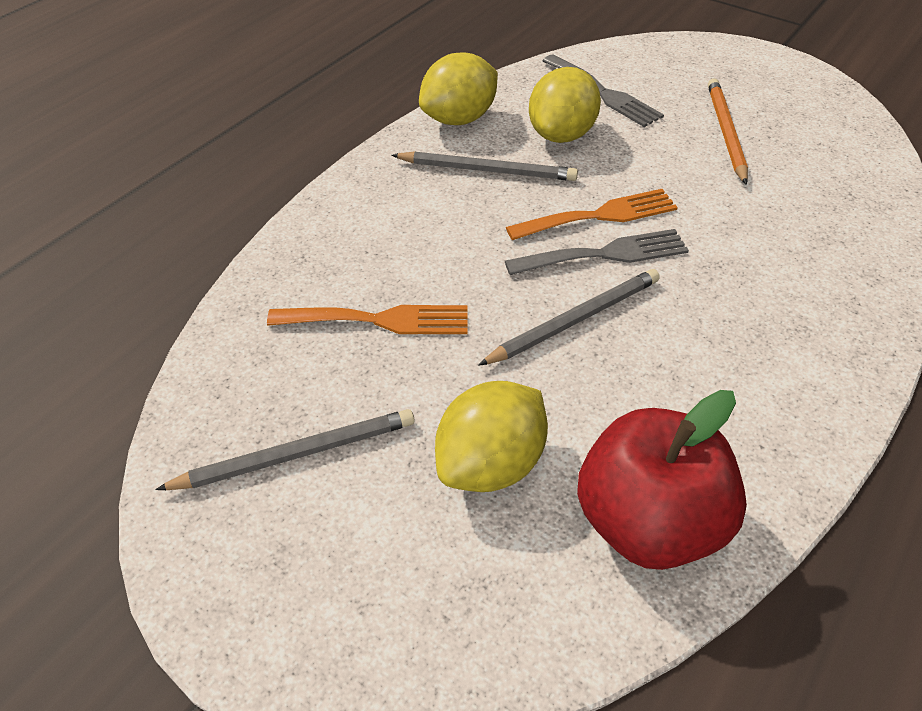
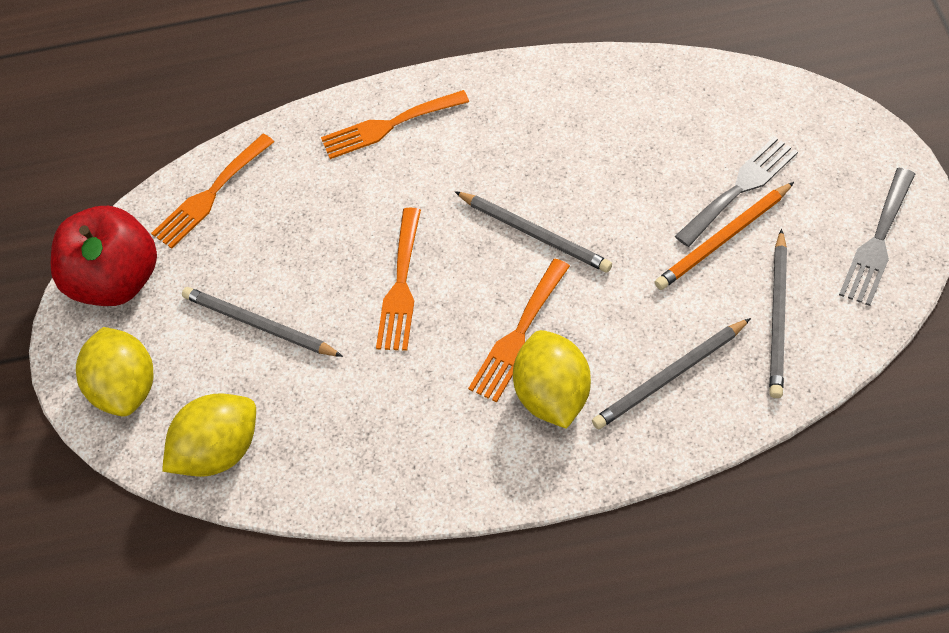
grey pencil: 3 -> 4
orange fork: 2 -> 4

